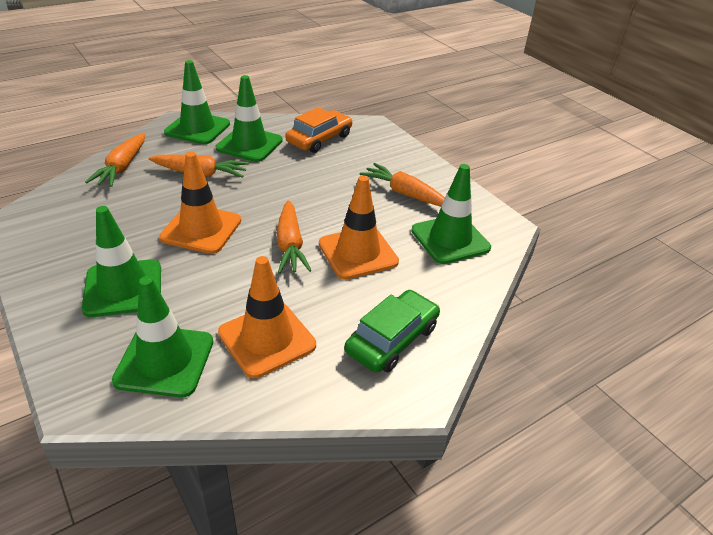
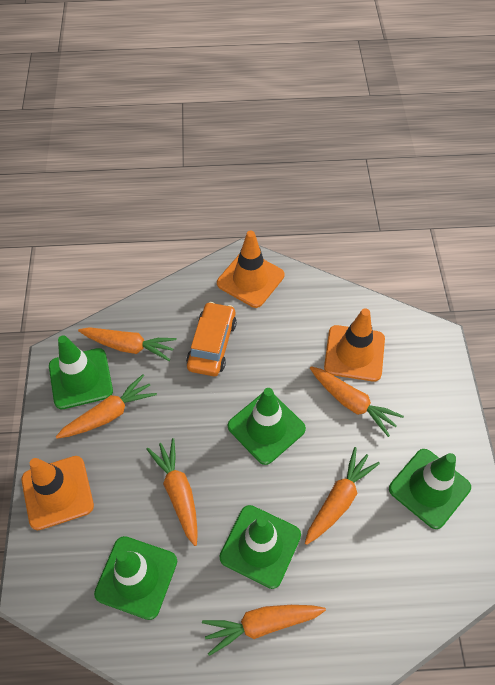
green car: 1 -> 0
orange carrot: 4 -> 6

